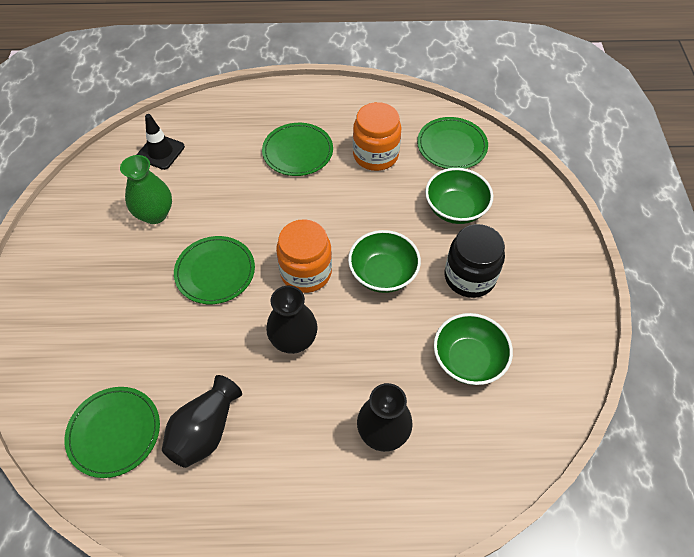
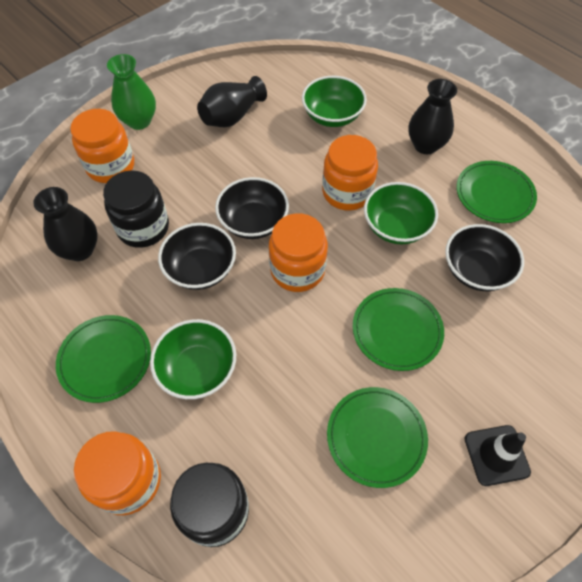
black bowl: 0 -> 3
black jar: 1 -> 2
orange jar: 2 -> 4

